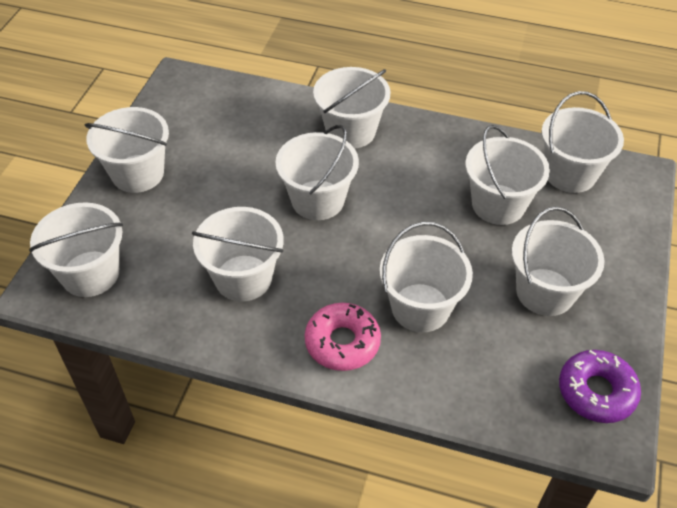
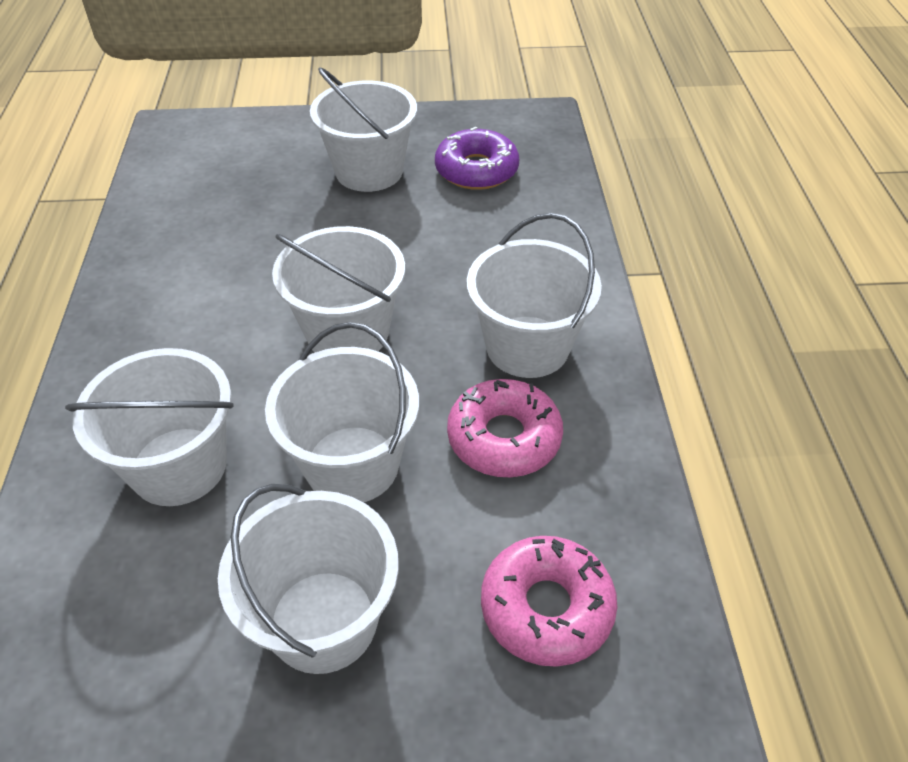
pink donut: 1 -> 2
white bucket: 9 -> 6

